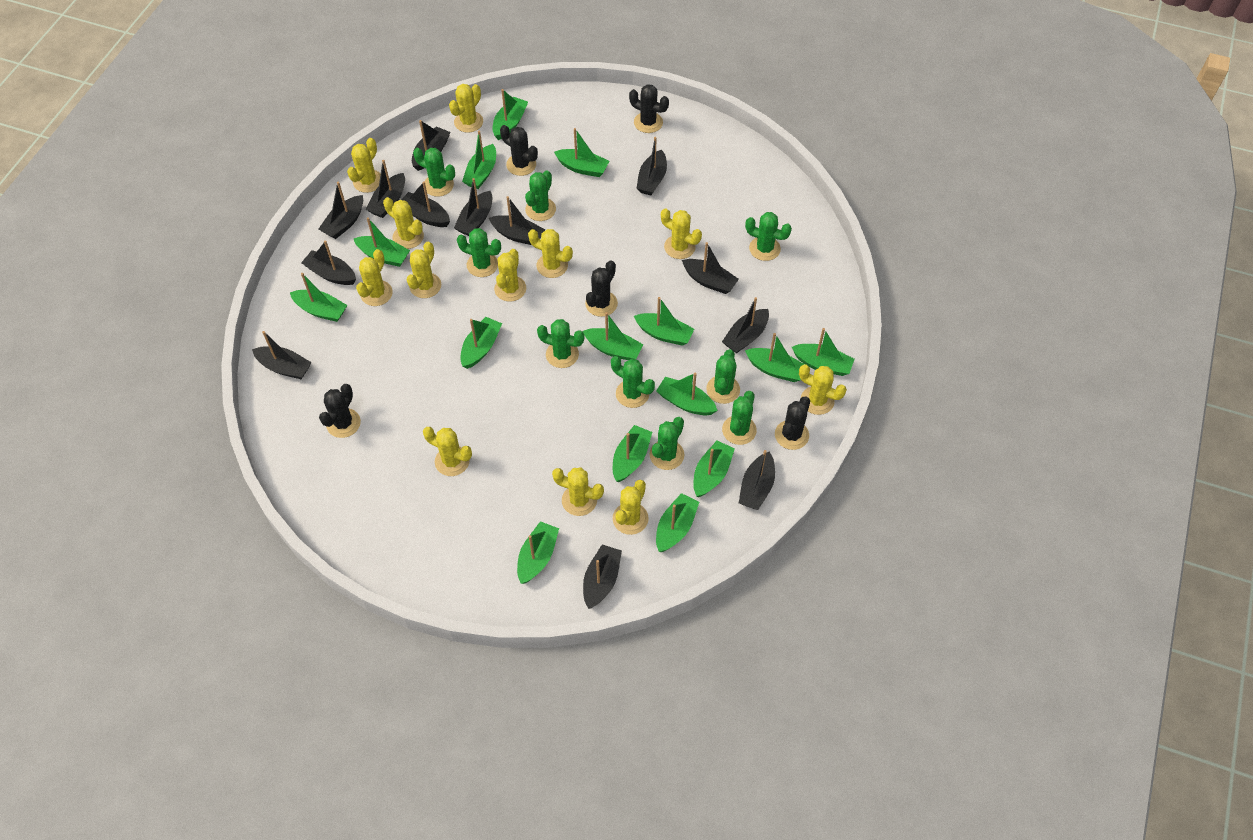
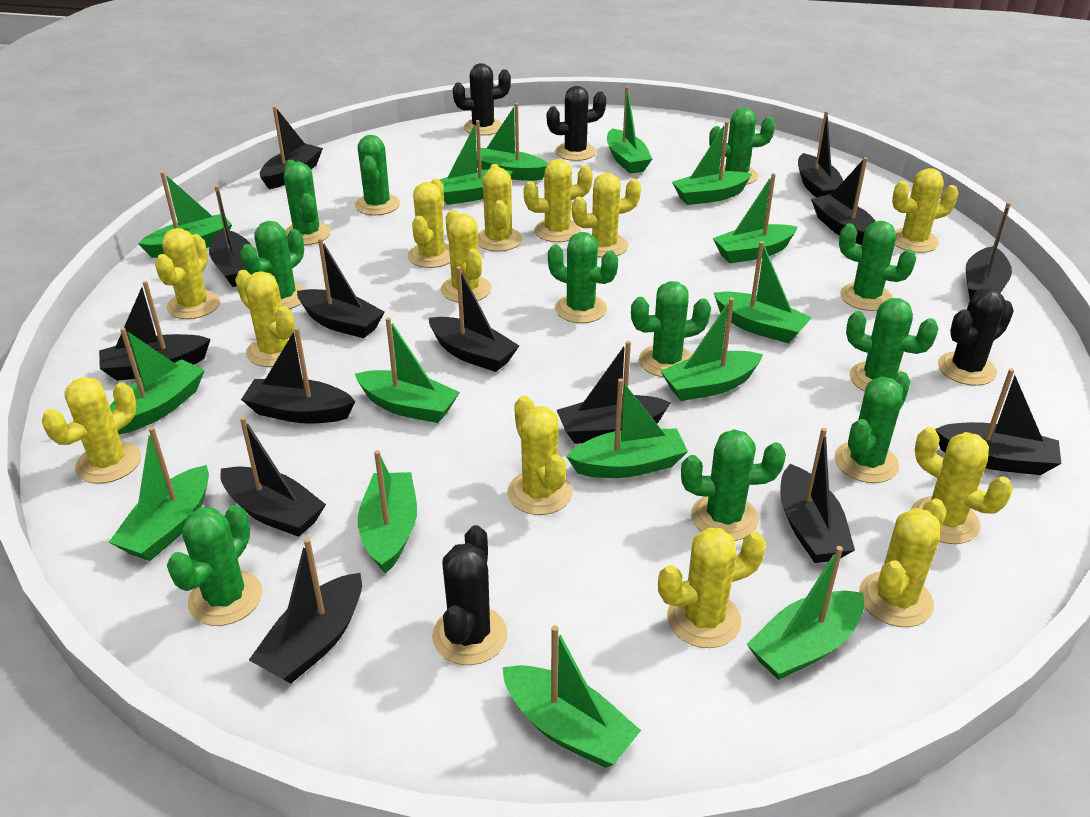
black boat: 13 -> 14
black cactus: 5 -> 4
green cactus: 9 -> 11
yellow cactus: 12 -> 13

